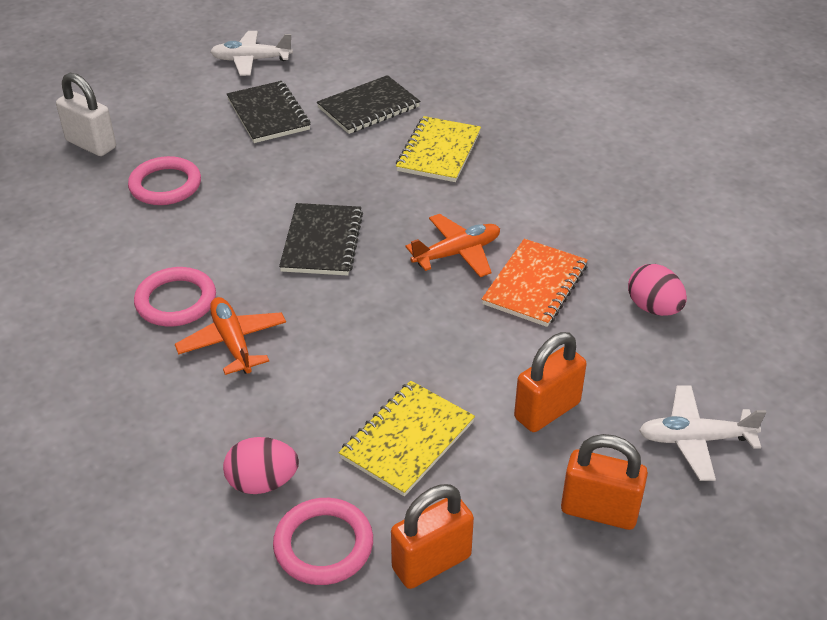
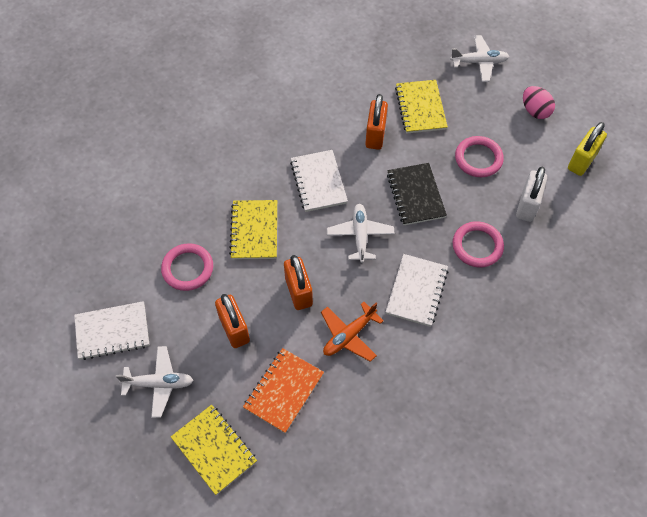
black notebook: 3 -> 1
orange plane: 2 -> 1
pink egg: 2 -> 1
white notebook: 0 -> 3
white plane: 2 -> 3
yellow notebook: 2 -> 3
yellow padlock: 0 -> 1

